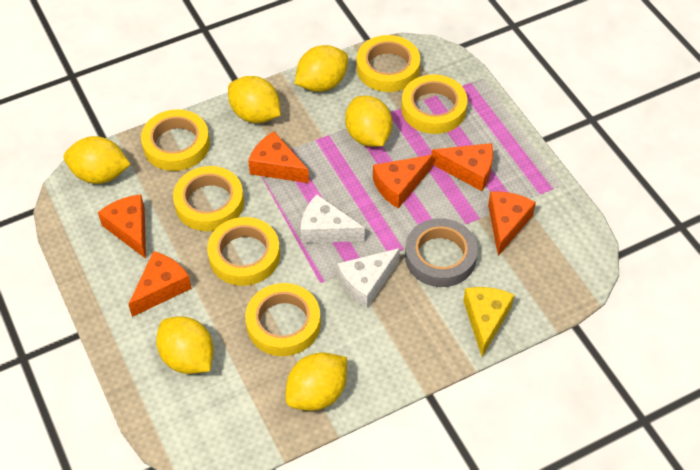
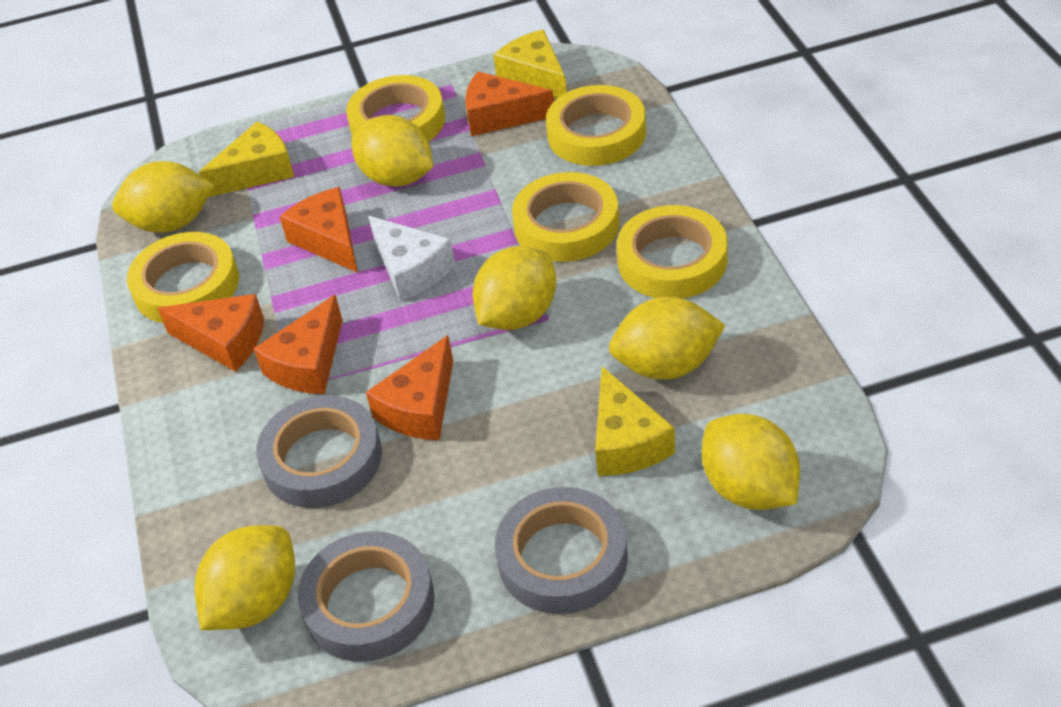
grey tape: 1 -> 3
orange cheese: 6 -> 5
white cheese: 2 -> 1
yellow cheese: 1 -> 3
yellow tape: 6 -> 5

